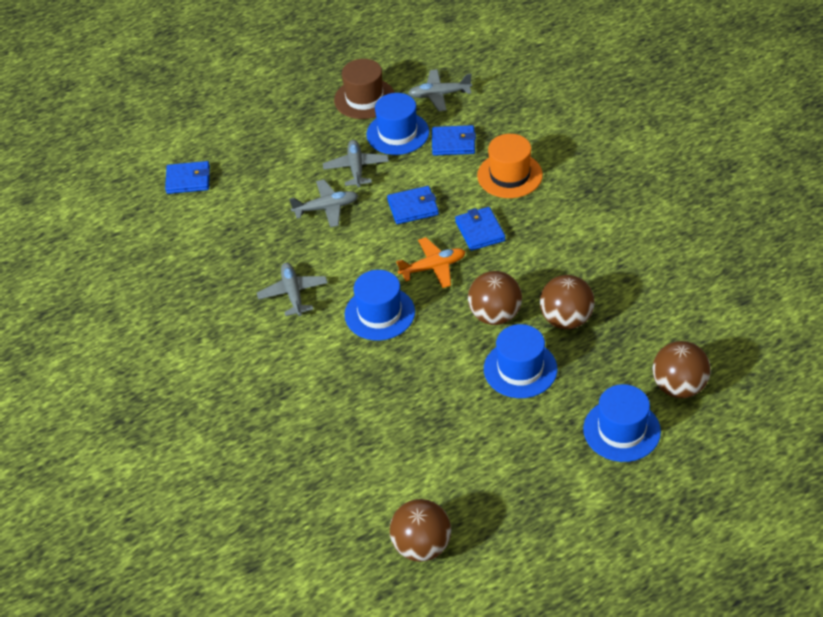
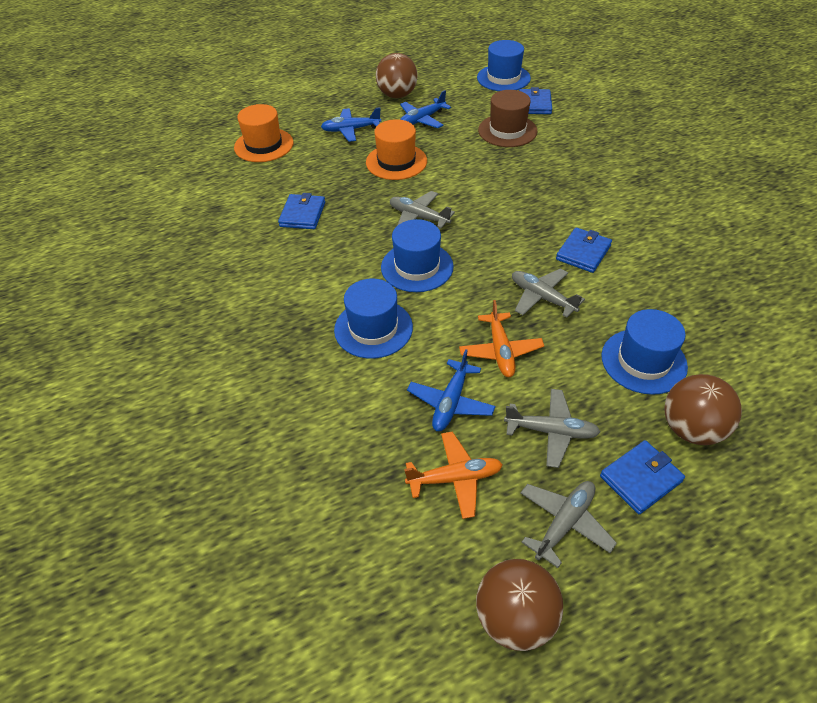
blue plane: 0 -> 3
brown ball: 4 -> 3
orange hat: 1 -> 2
orange plane: 1 -> 2

